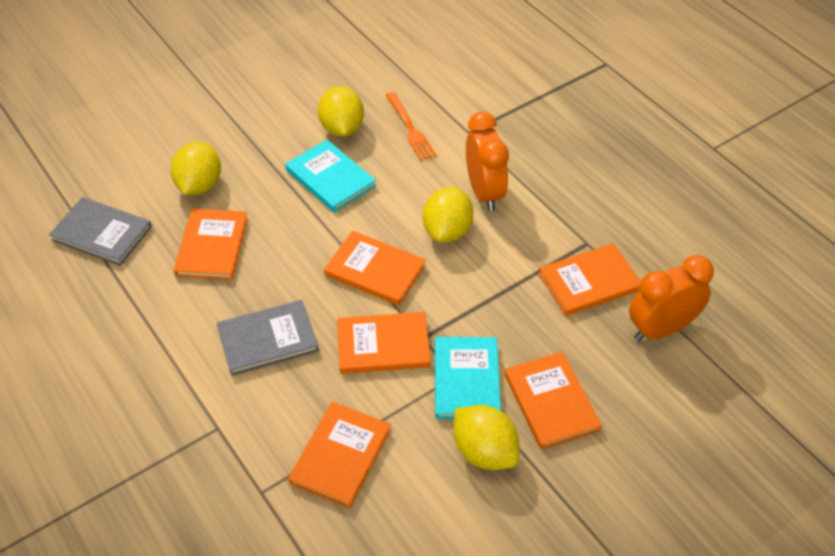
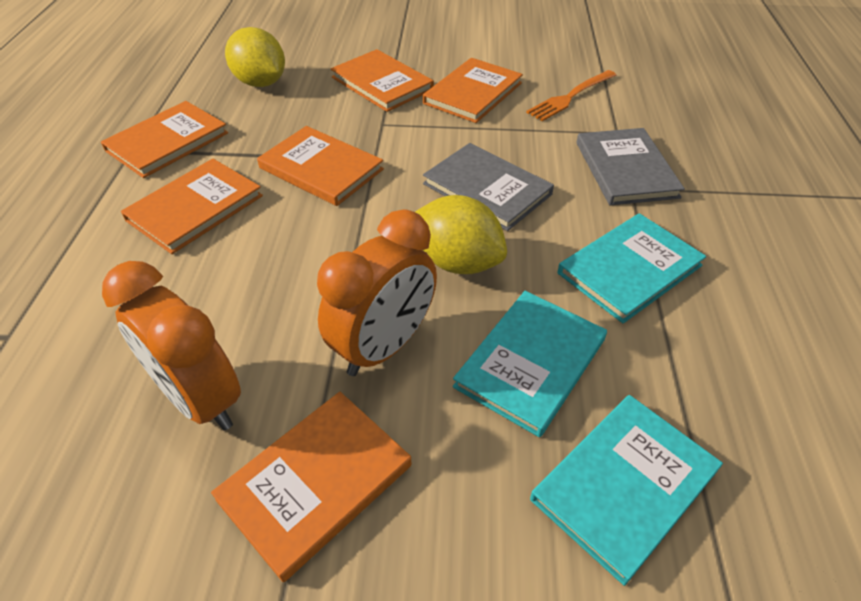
turquoise book: 2 -> 3
yellow lemon: 4 -> 2

